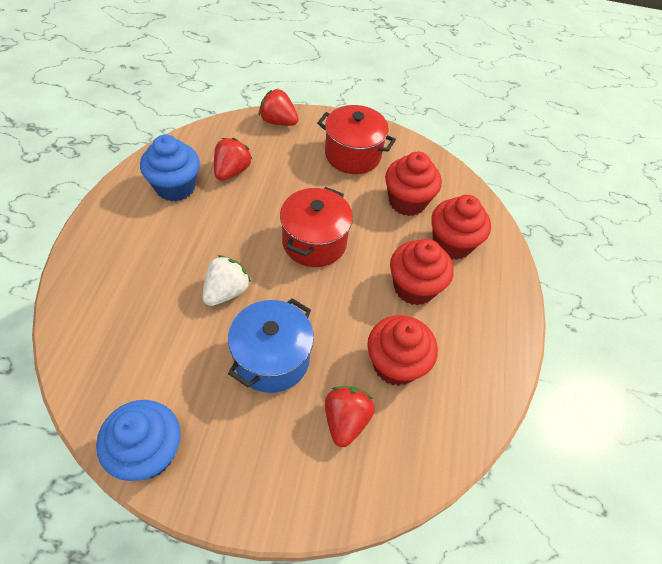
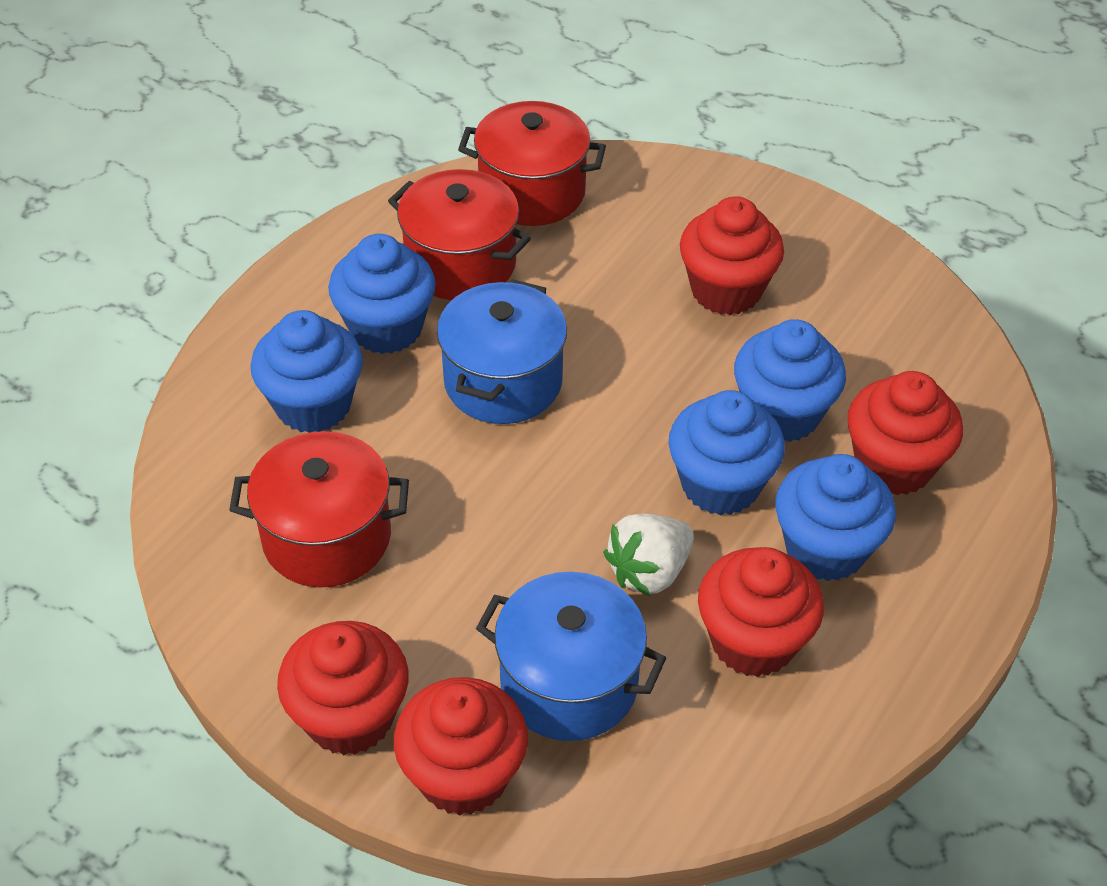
blue cupcake: 2 -> 5
blue pot: 1 -> 2
red cupcake: 4 -> 5
red pot: 2 -> 3
red strawberry: 3 -> 0

